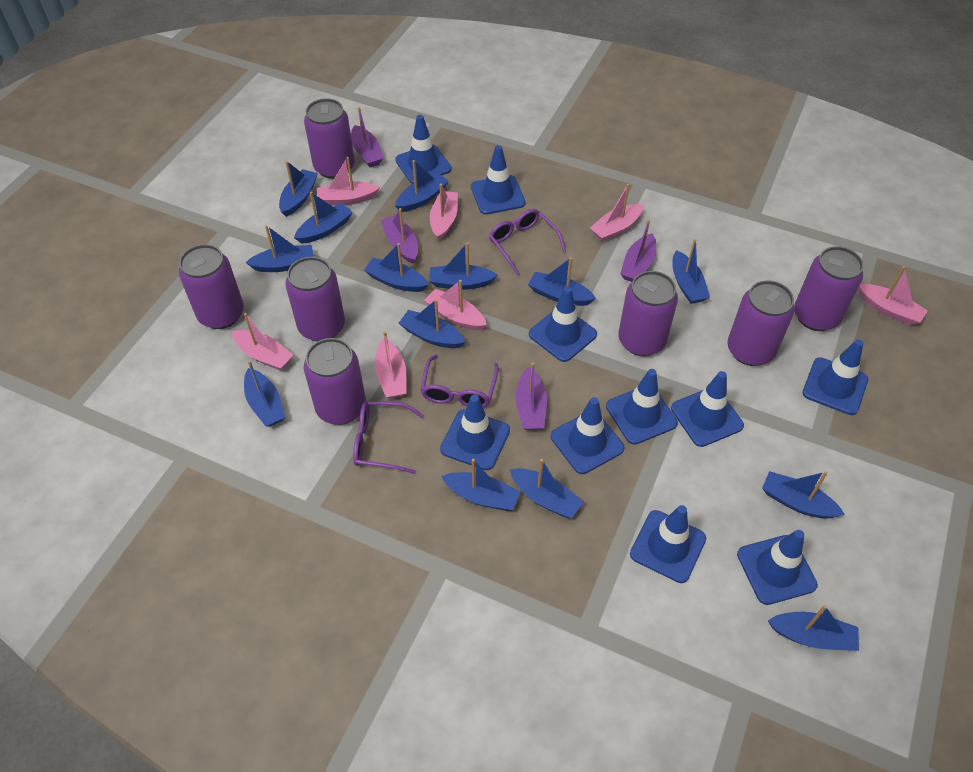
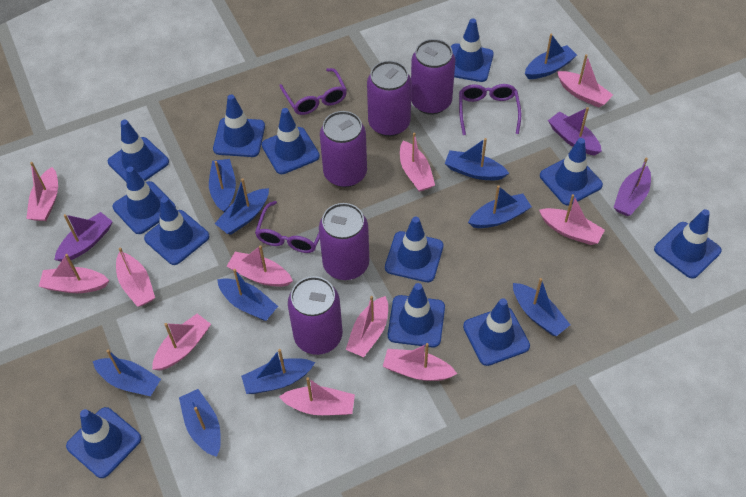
blue boat: 14 -> 10
blue traffic cone: 10 -> 12
pink boat: 7 -> 11
purple boat: 4 -> 3
purple can: 7 -> 5

